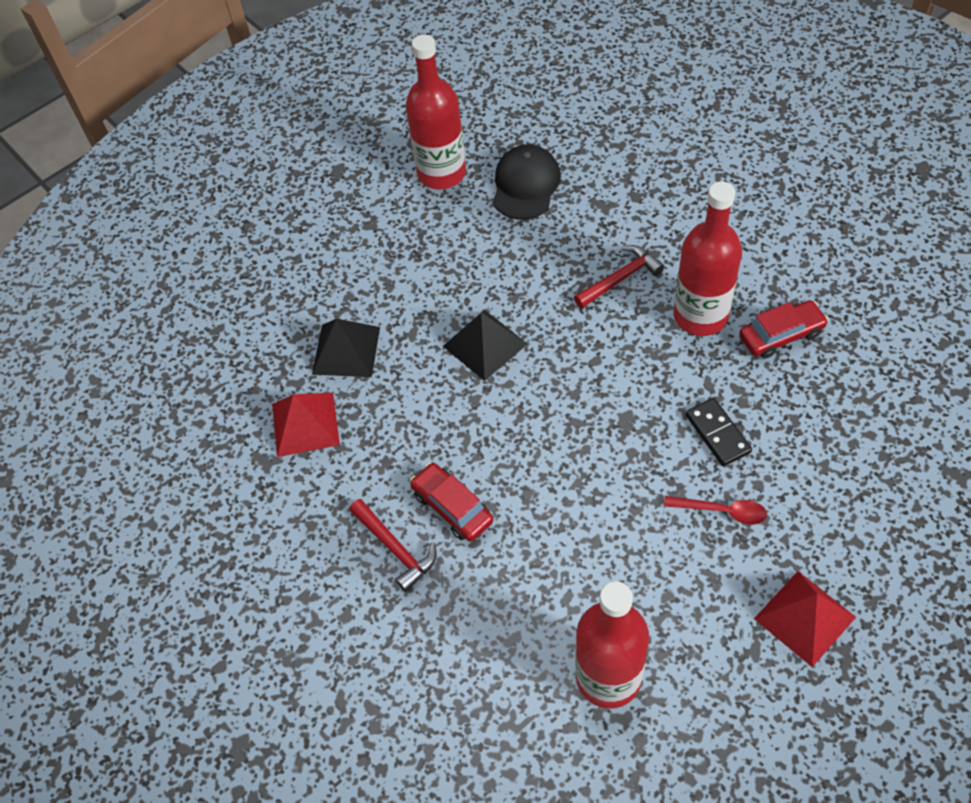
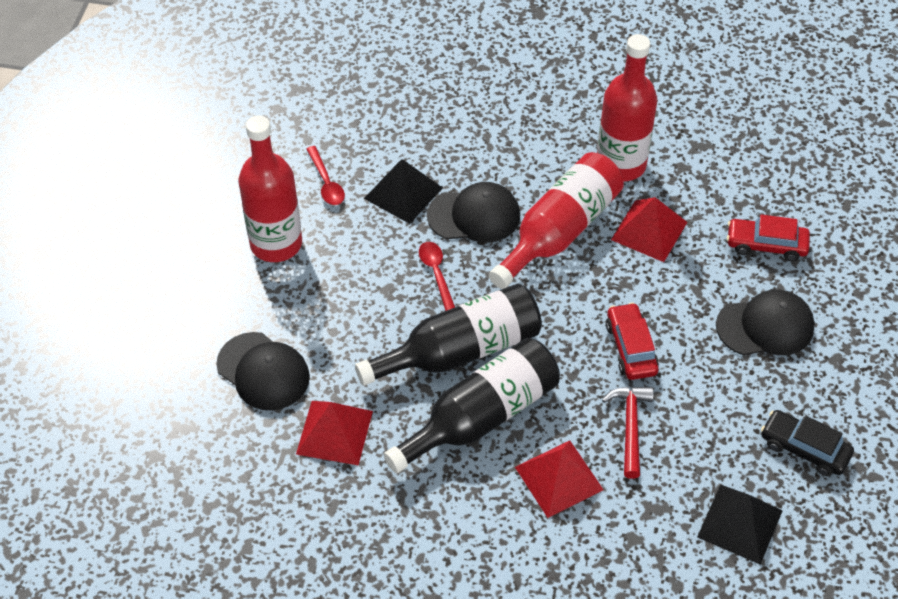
black bottle: 0 -> 2
black cap: 1 -> 3
black car: 0 -> 1
black domino: 1 -> 0
red hammer: 2 -> 1
red pyramid: 2 -> 3
red spoon: 1 -> 2

